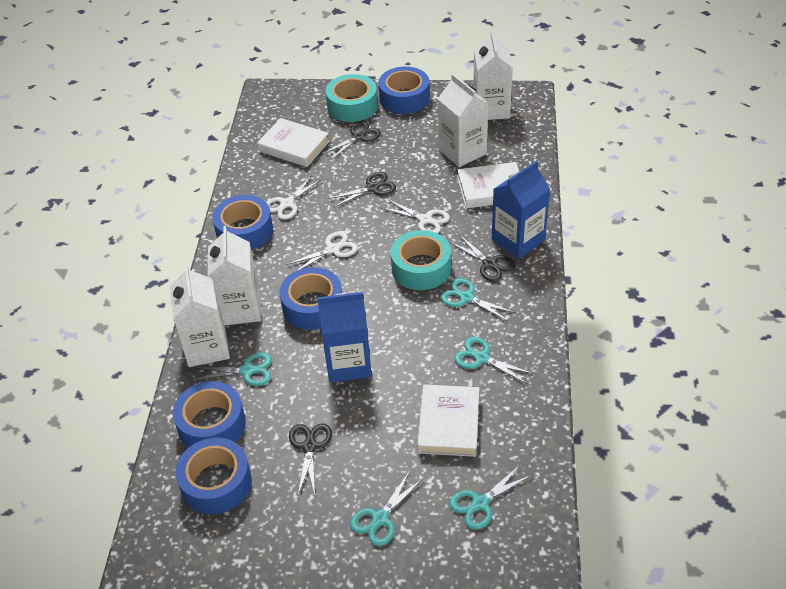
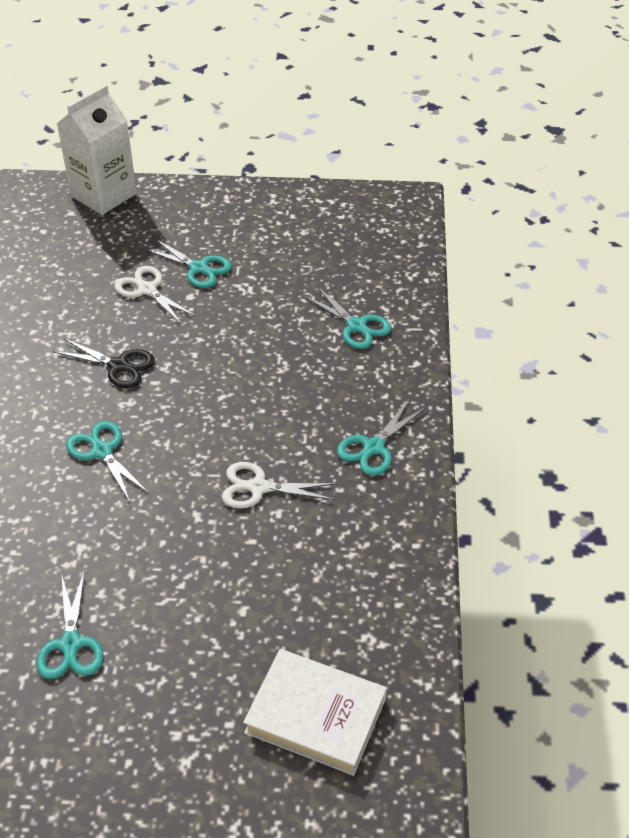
black scissors: 4 -> 1
blue carton: 2 -> 0
blue tape: 5 -> 0
turquoise tape: 2 -> 0
white book: 3 -> 1
white carton: 4 -> 1
white scissors: 3 -> 2

